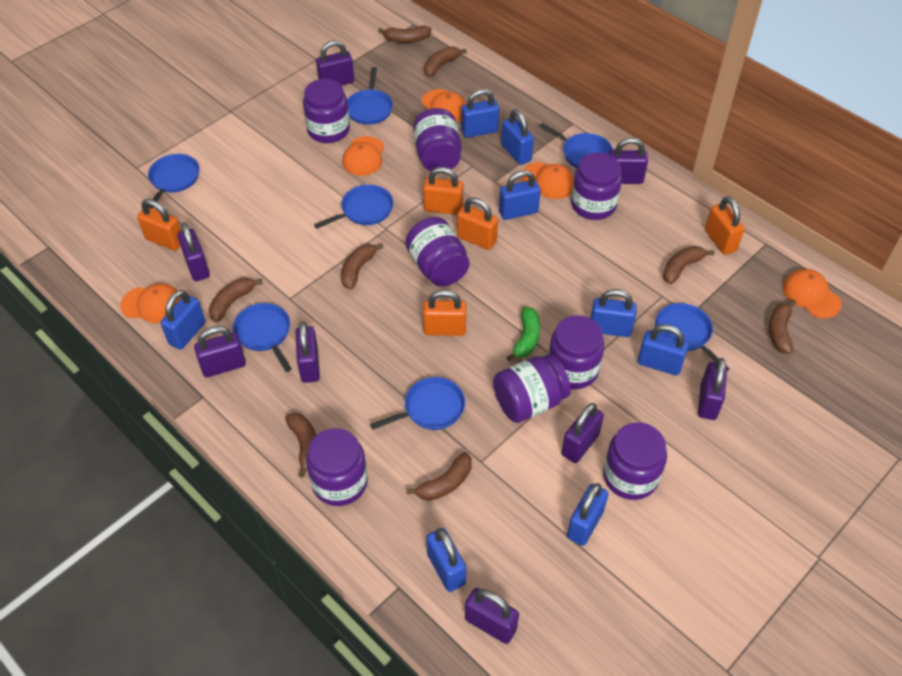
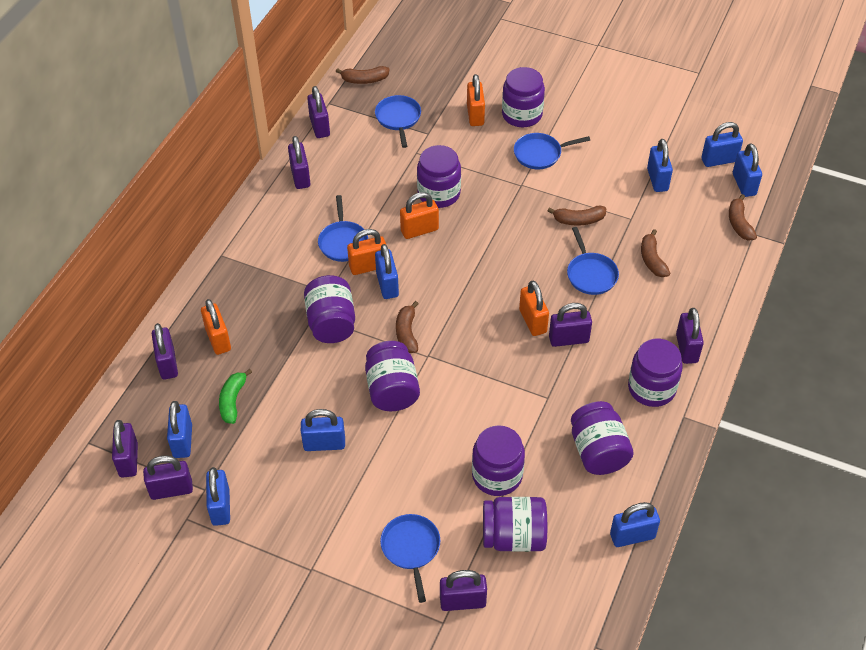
blue pan: 7 -> 5
brown banana: 8 -> 5
orange cap: 5 -> 0

